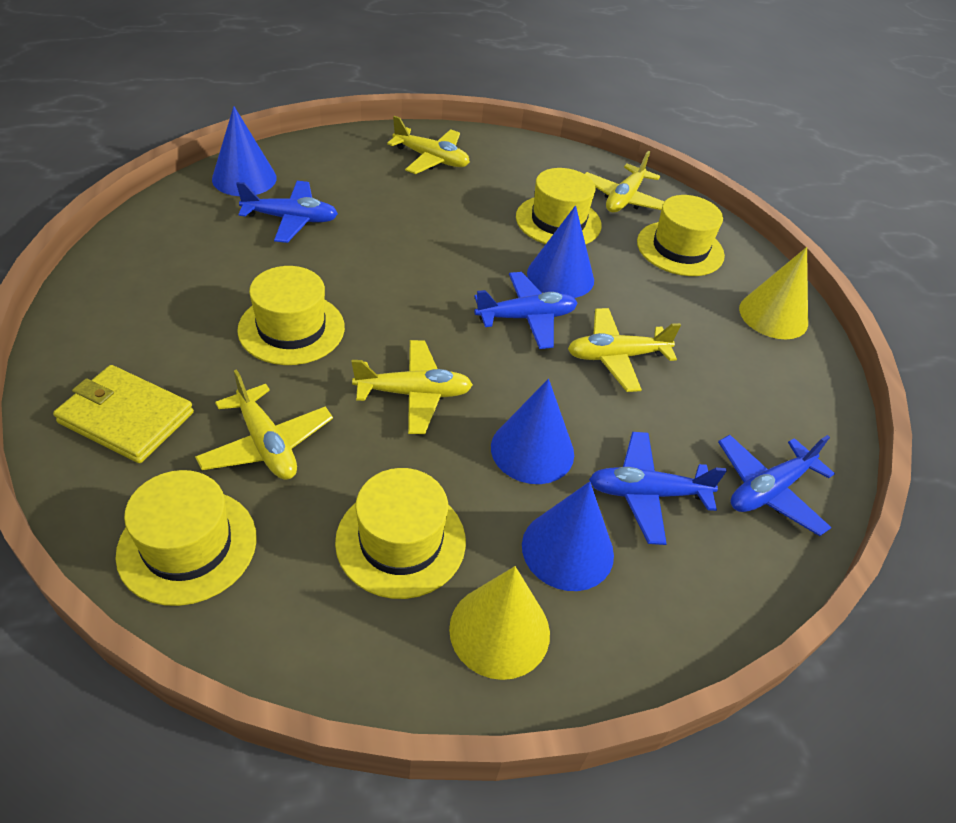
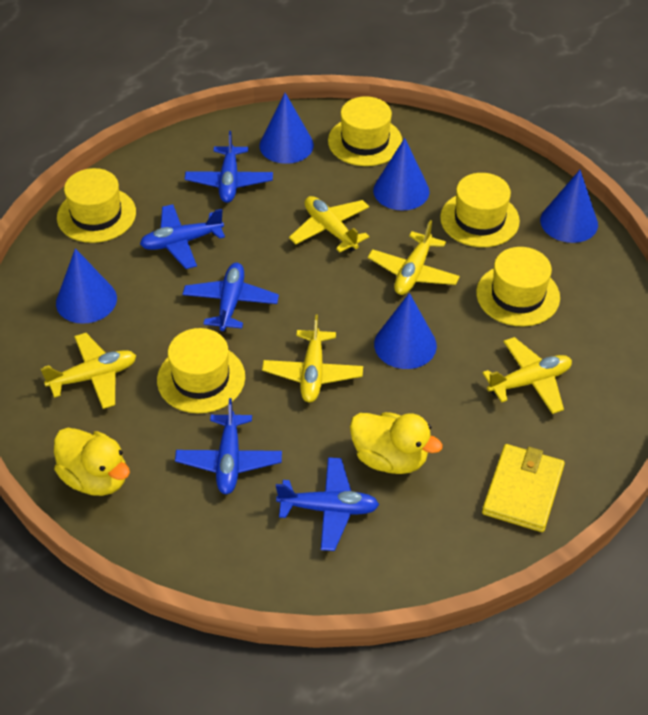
blue cone: 4 -> 5
blue plane: 4 -> 5
yellow cone: 2 -> 0
yellow duck: 0 -> 2

